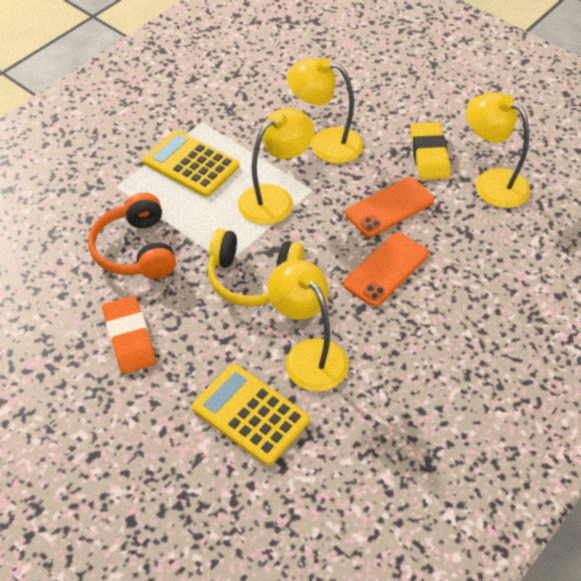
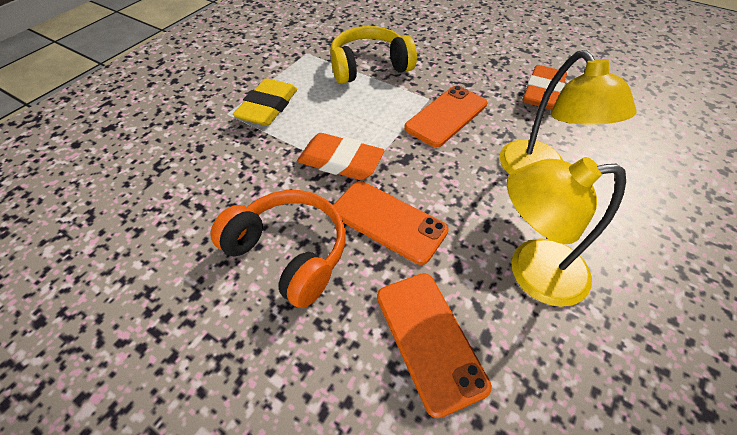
orange eraser: 1 -> 2
orange phone: 2 -> 3
yellow calculator: 2 -> 0
yellow lamp: 4 -> 2

